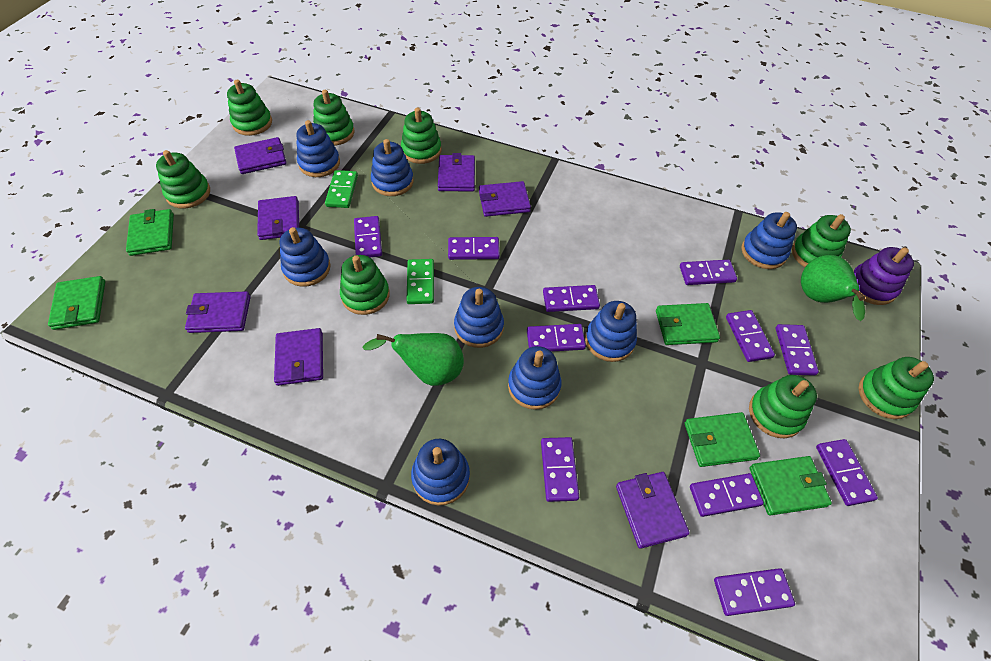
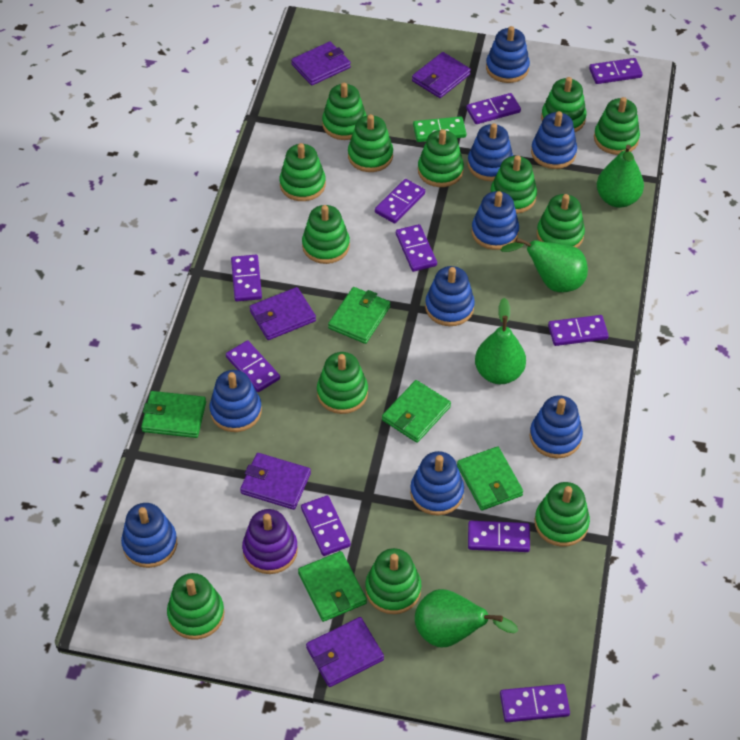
blue stacking toy: 8 -> 9
green domino: 2 -> 1
green pear: 2 -> 4
green stacking toy: 8 -> 13
purple domino: 11 -> 10
purple wallet: 7 -> 5

